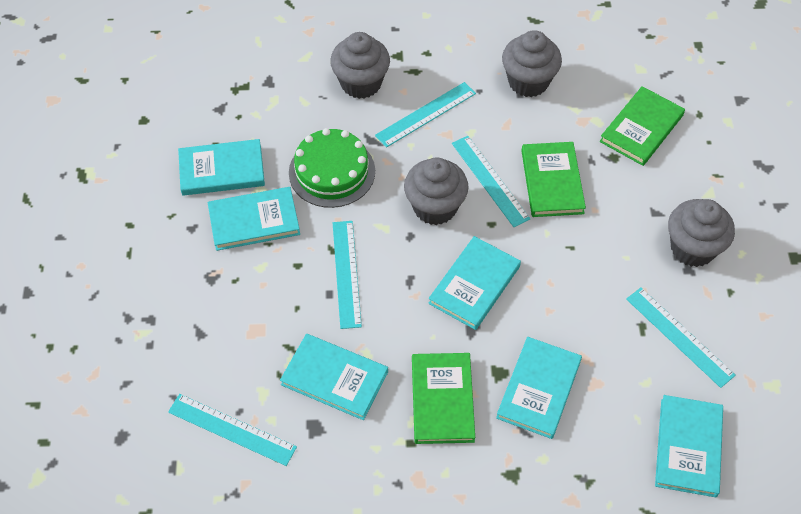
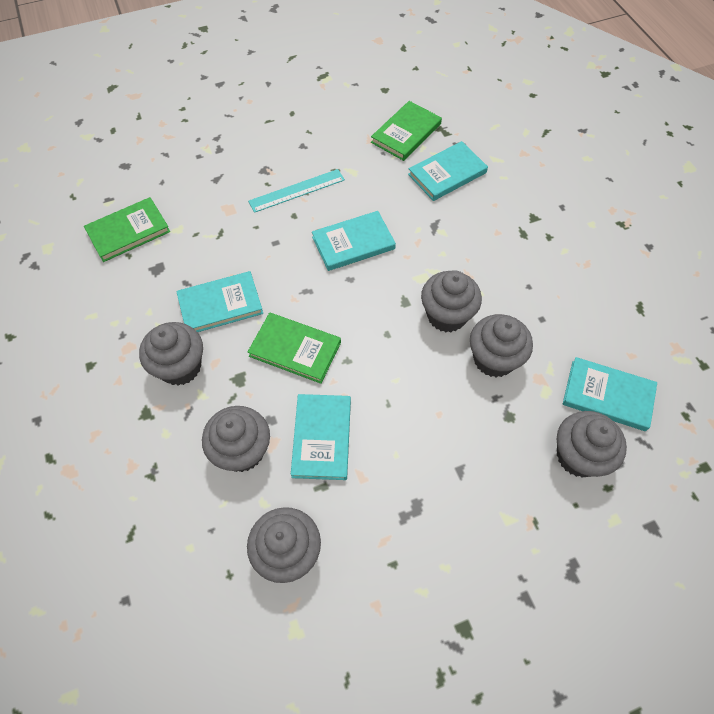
green cake: 1 -> 0
grey cupcake: 4 -> 6
turquoise book: 6 -> 5
turquoise ruler: 5 -> 1

